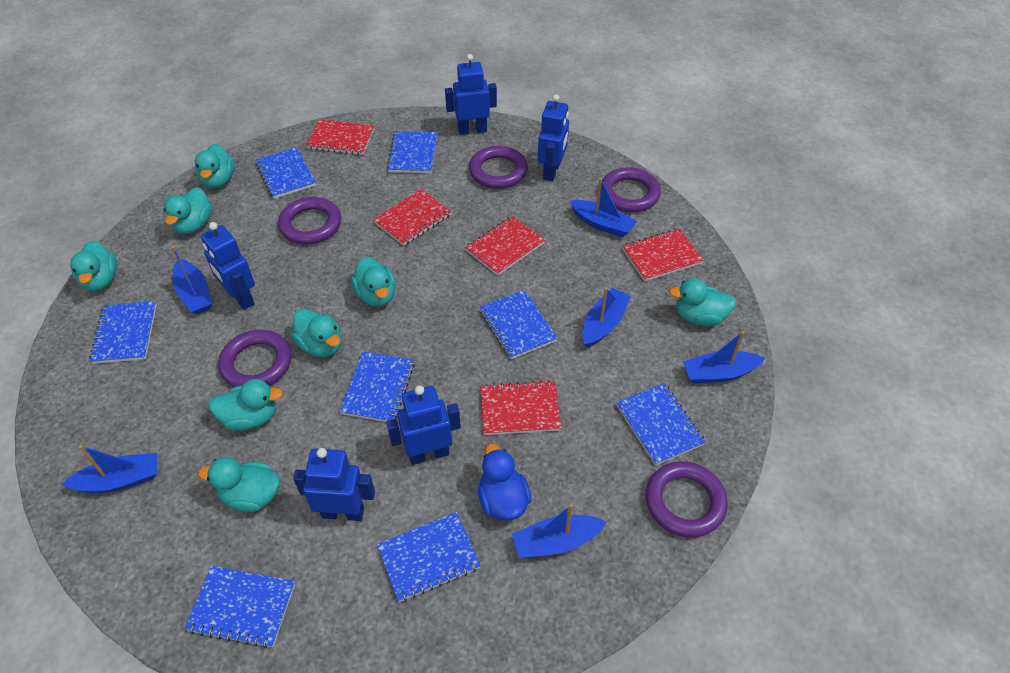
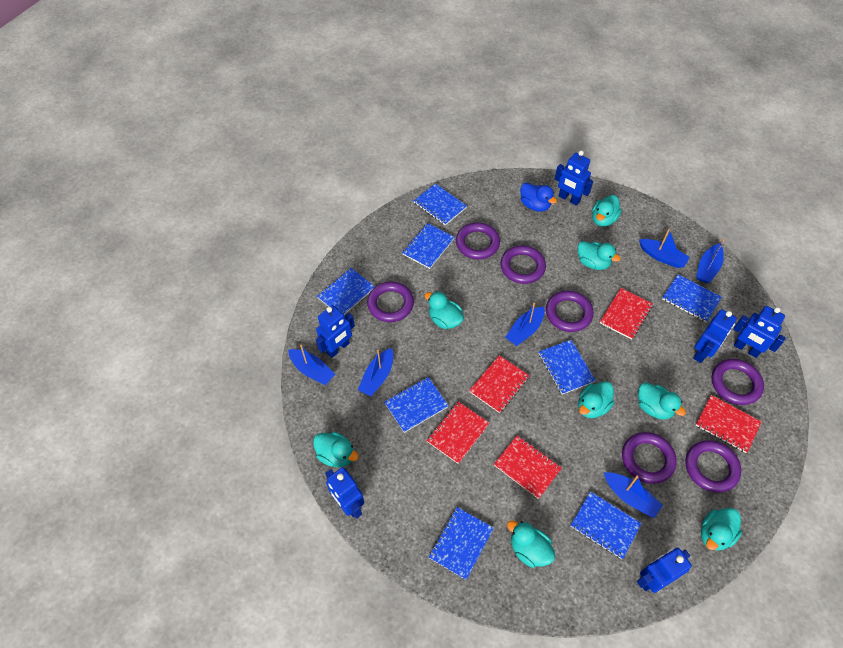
blue robot: 5 -> 6
purple ring: 5 -> 7

